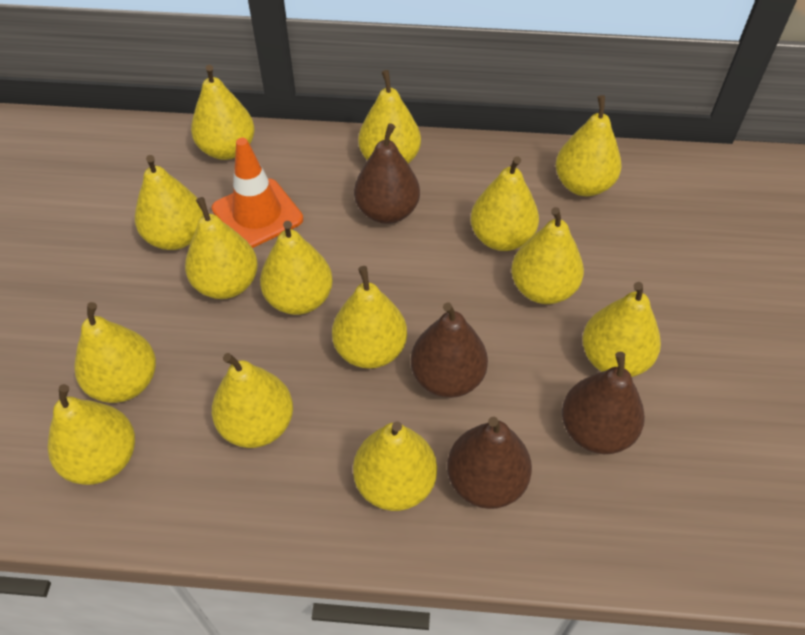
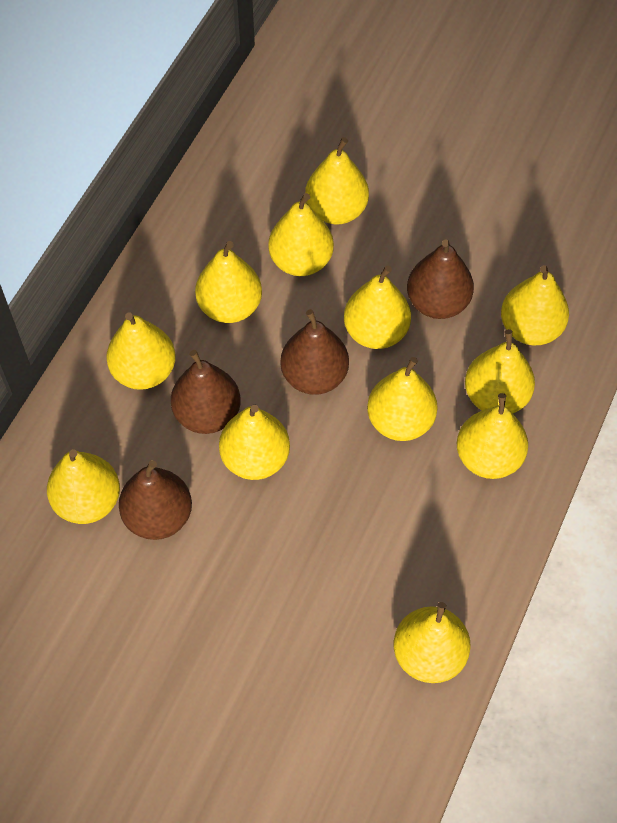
orange traffic cone: 1 -> 0
yellow pear: 14 -> 12

